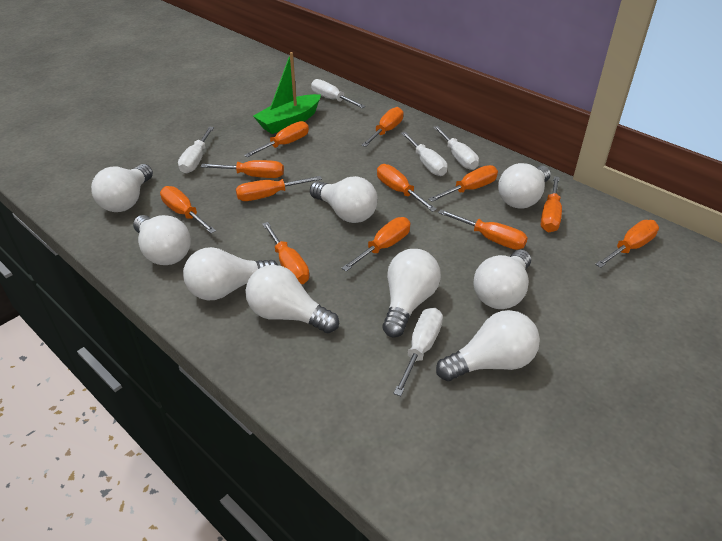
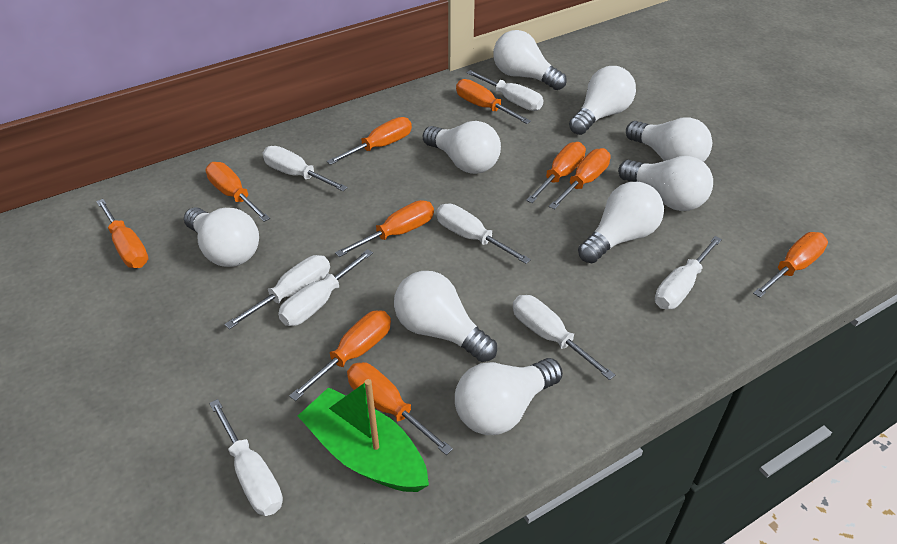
orange screwdriver: 12 -> 10
white screwdriver: 5 -> 8

